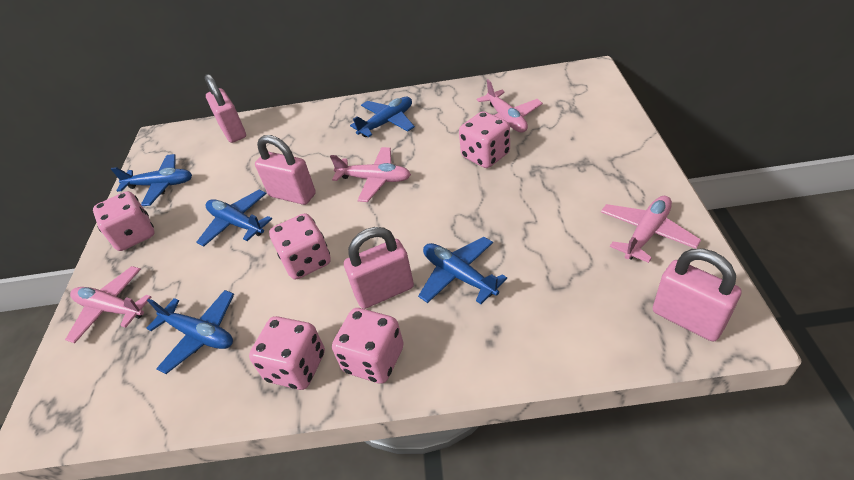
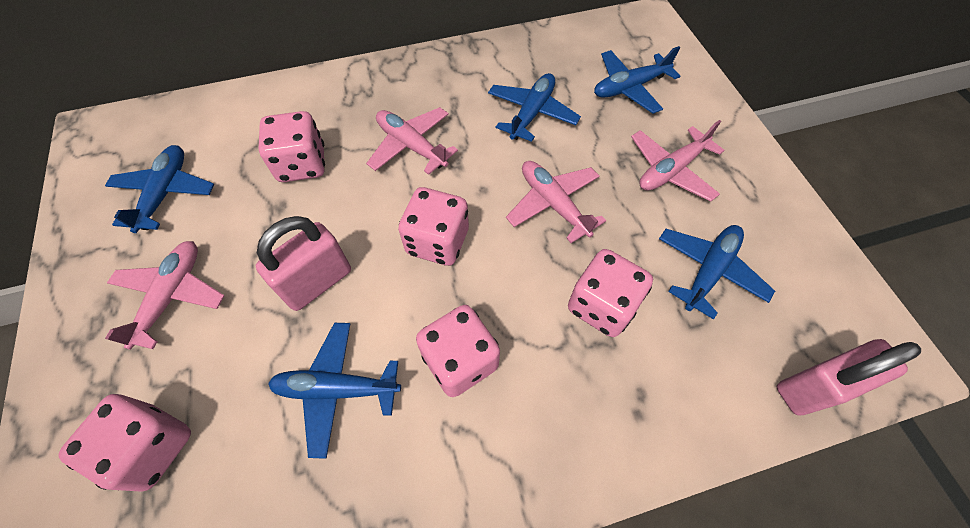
pink padlock: 4 -> 2

